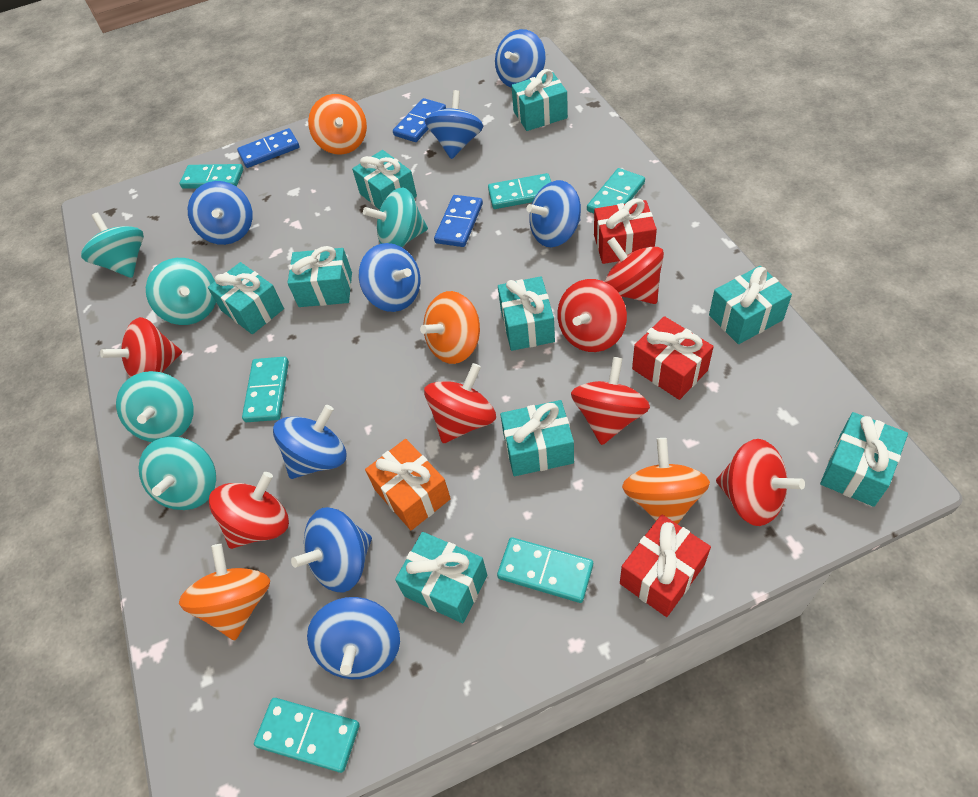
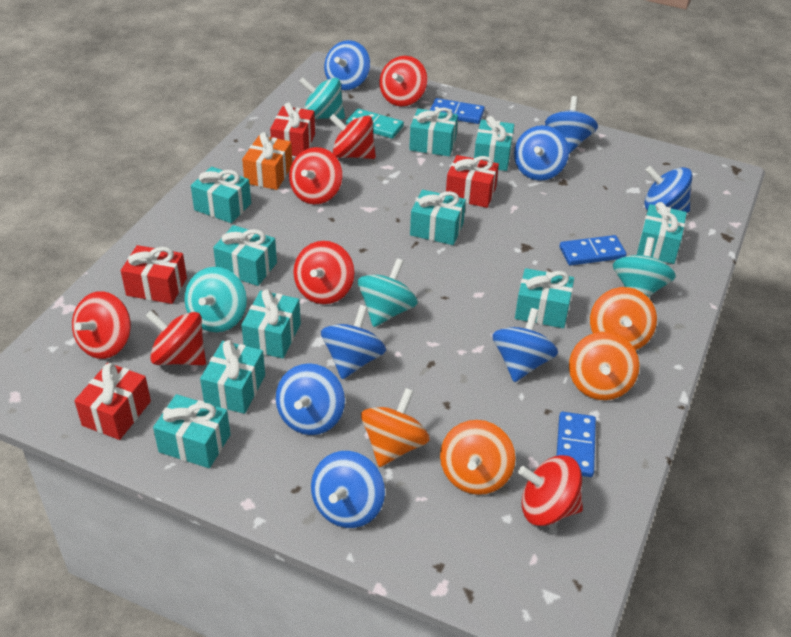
red gift: 3 -> 4
turquoise domino: 6 -> 1
turquoise gift: 9 -> 10
turquoise spinning top: 5 -> 4

